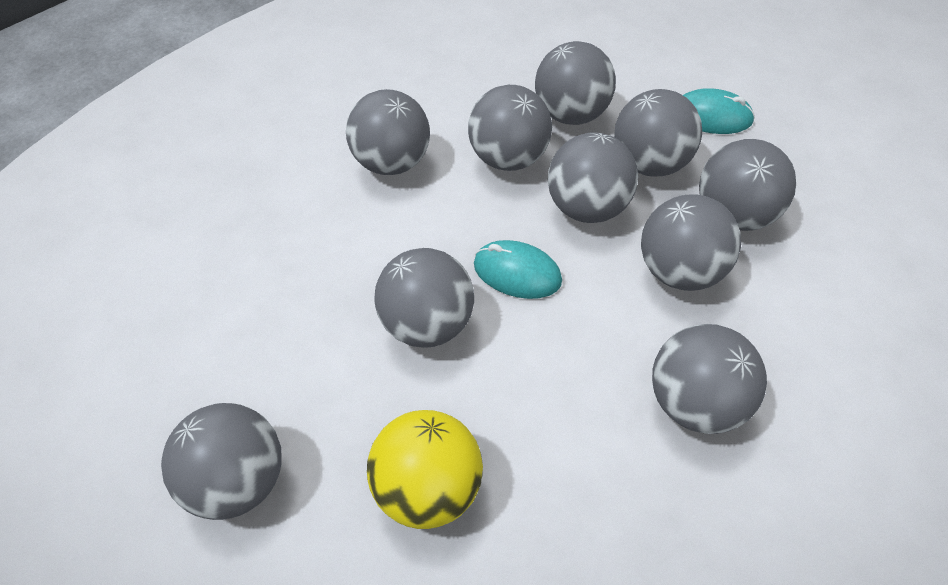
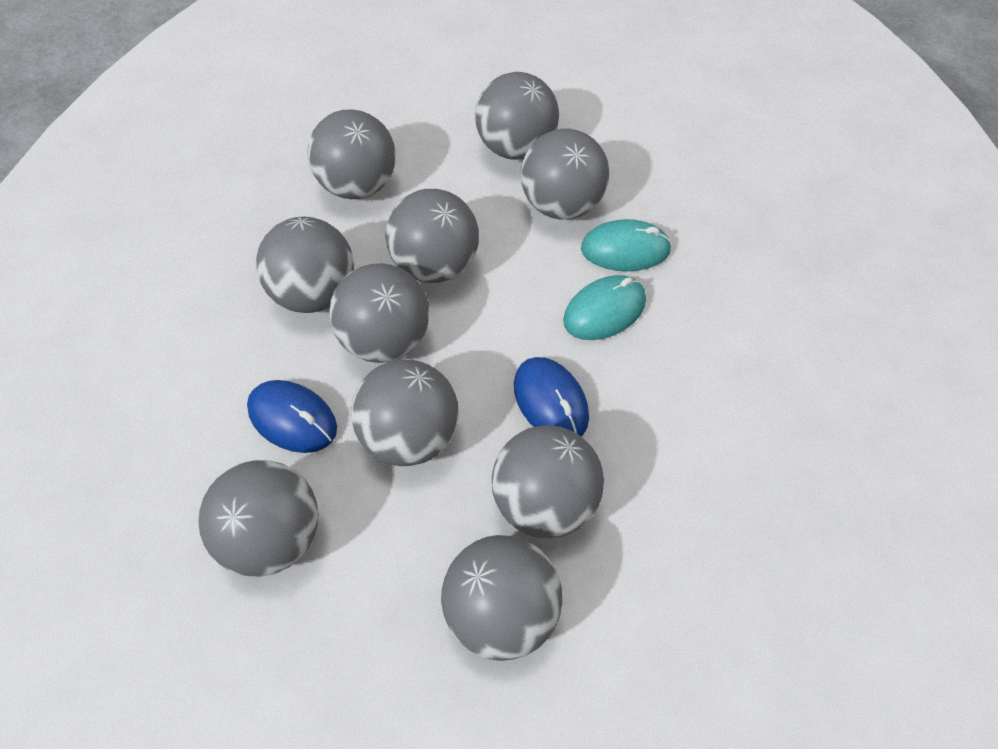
blue mouse: 0 -> 2
yellow ball: 1 -> 0

